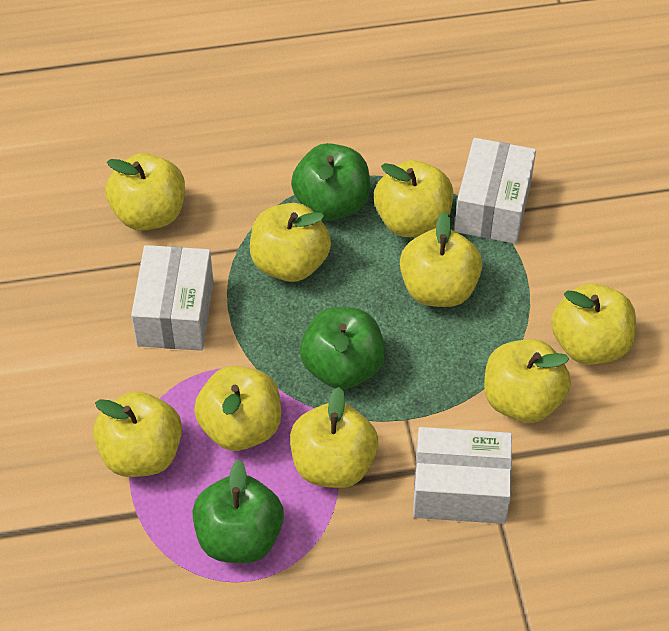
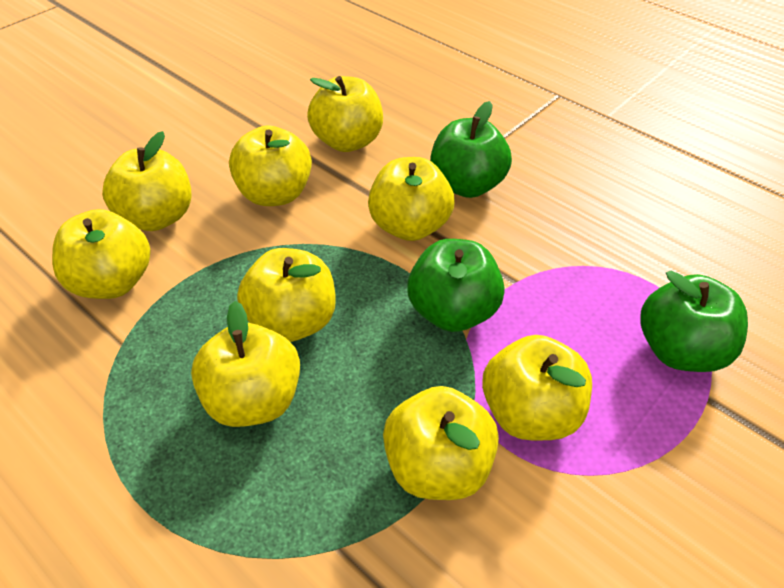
white box: 3 -> 0

